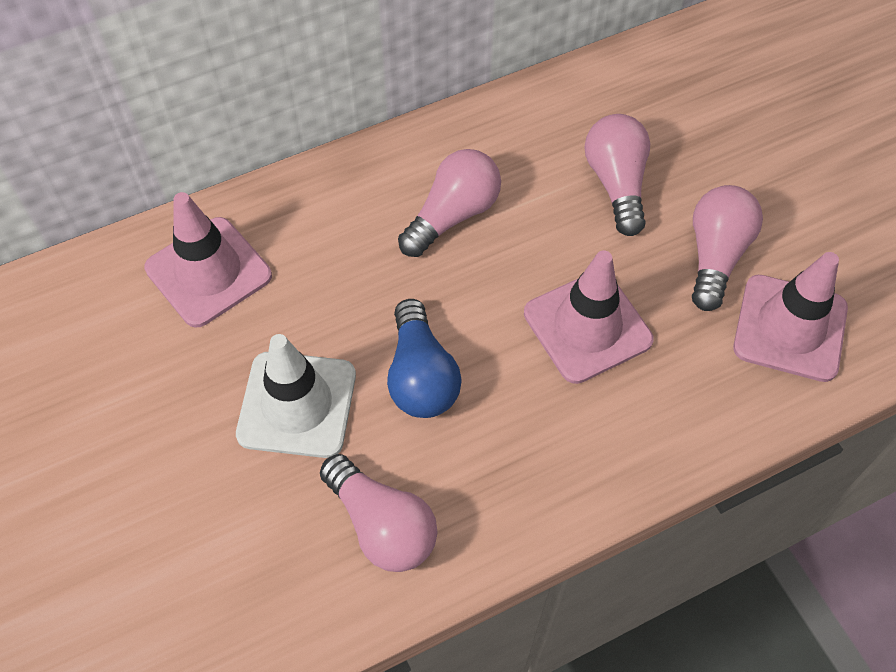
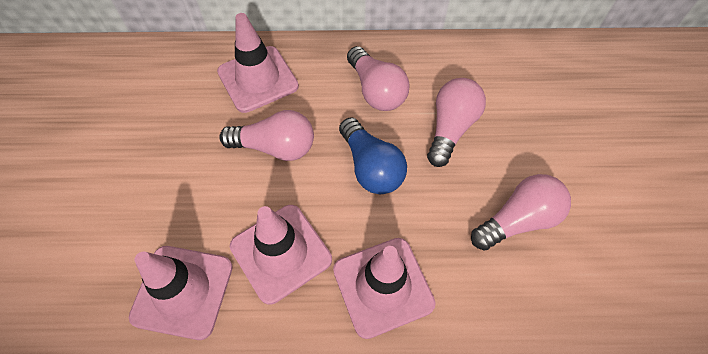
pink traffic cone: 3 -> 4
white traffic cone: 1 -> 0

